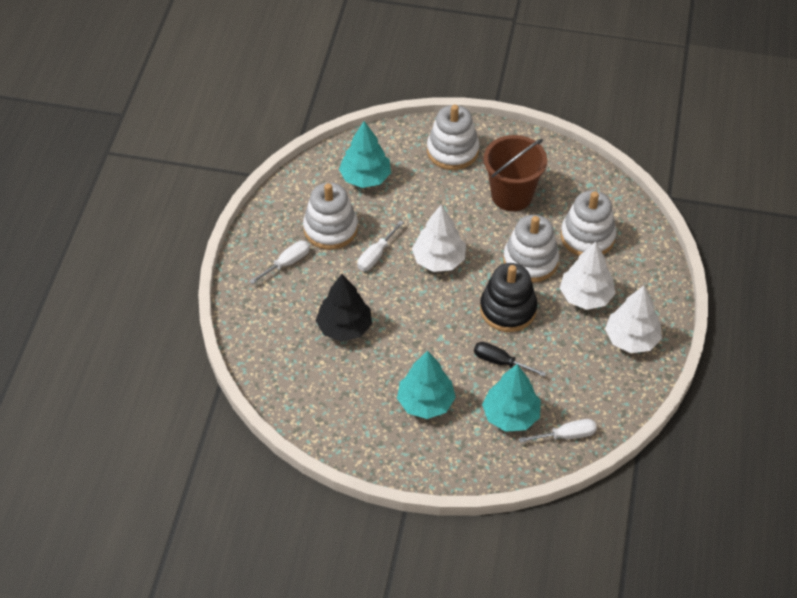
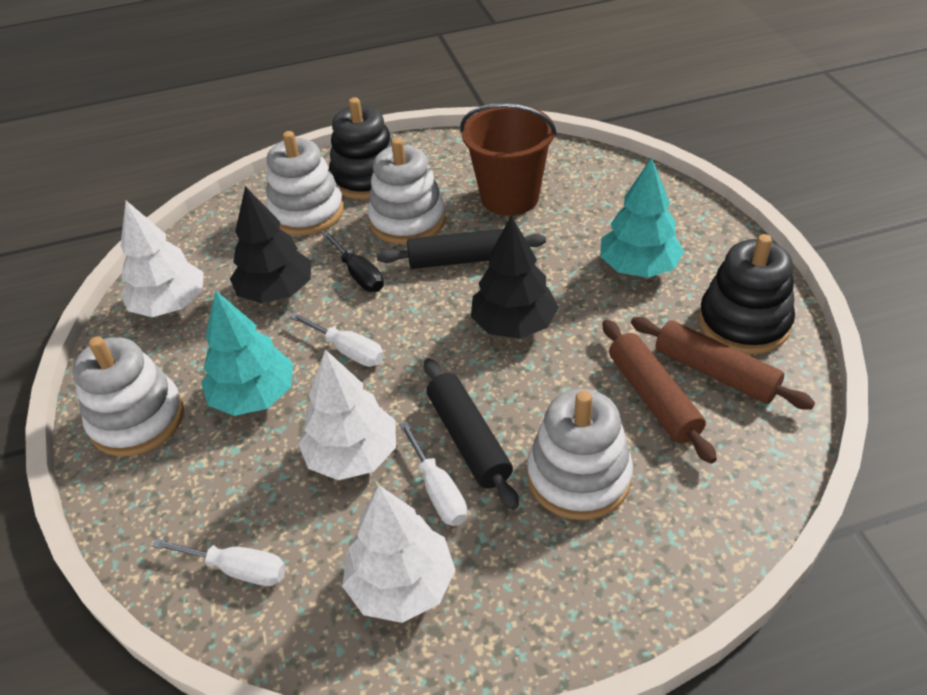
black rolling pin: 0 -> 2
black stacking toy: 1 -> 2
black tree: 1 -> 2
brown rolling pin: 0 -> 2
turquoise tree: 3 -> 2

